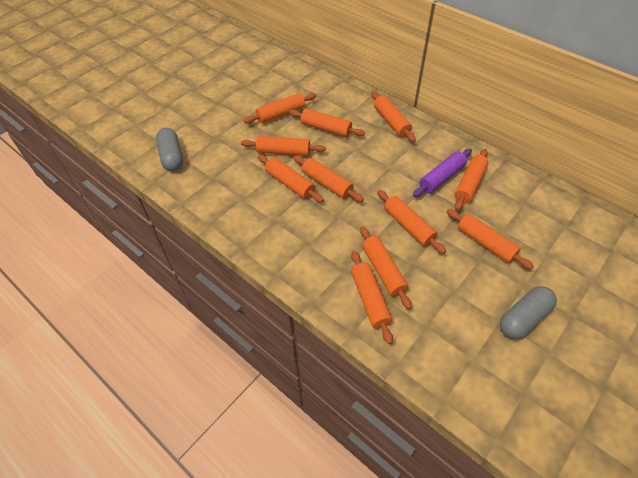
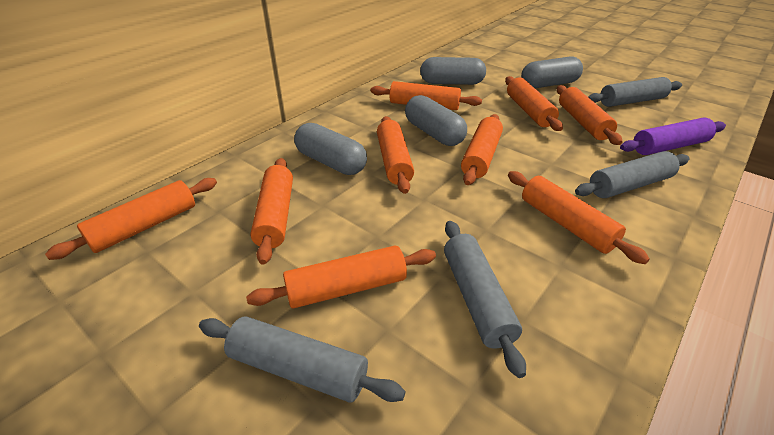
grey capsule: 2 -> 4
grey rolling pin: 0 -> 4
orange rolling pin: 11 -> 9

